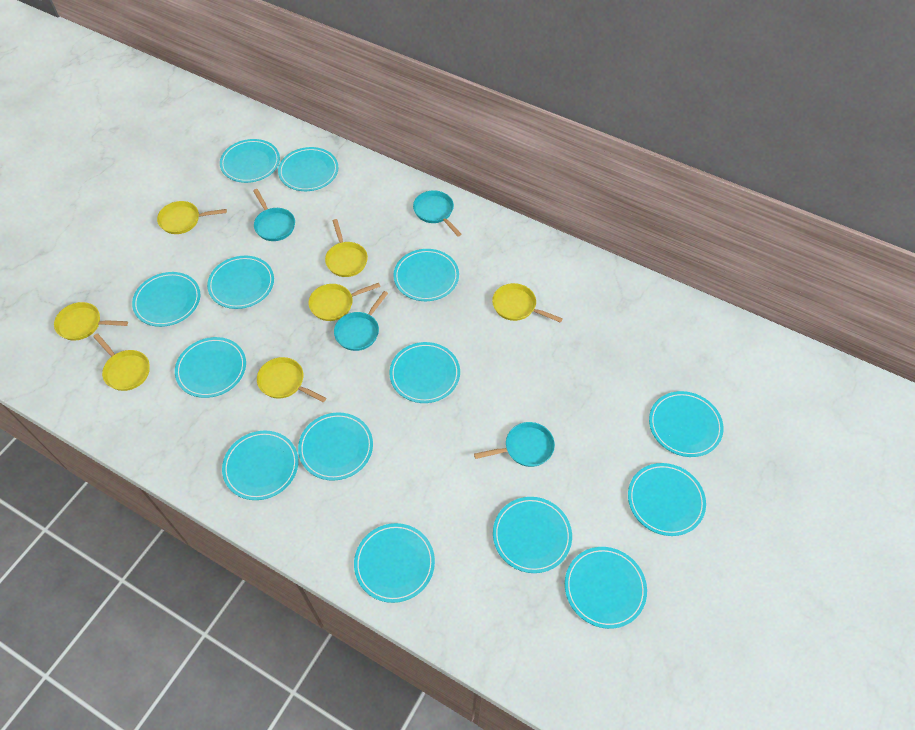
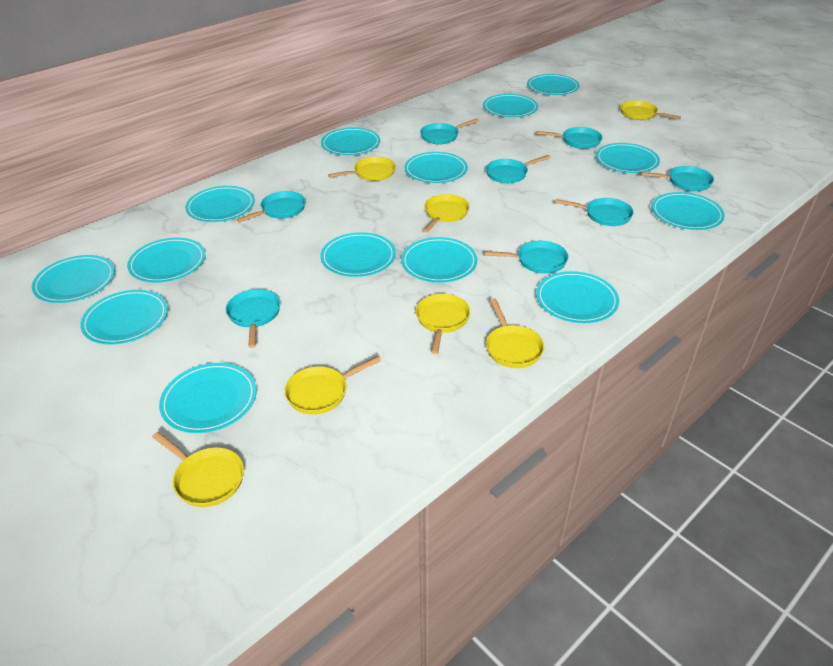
turquoise pan: 4 -> 8

